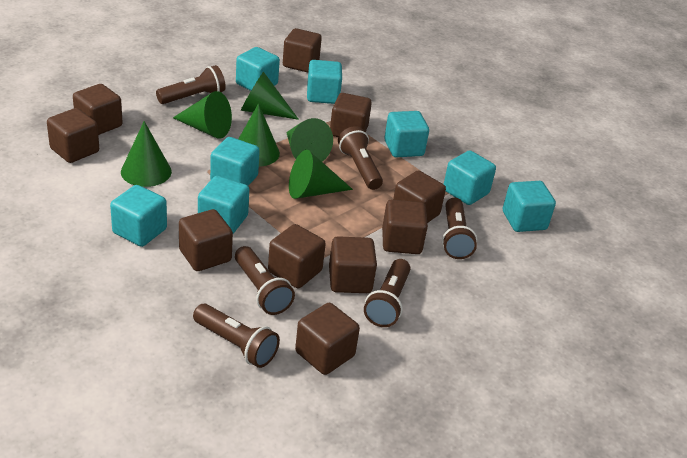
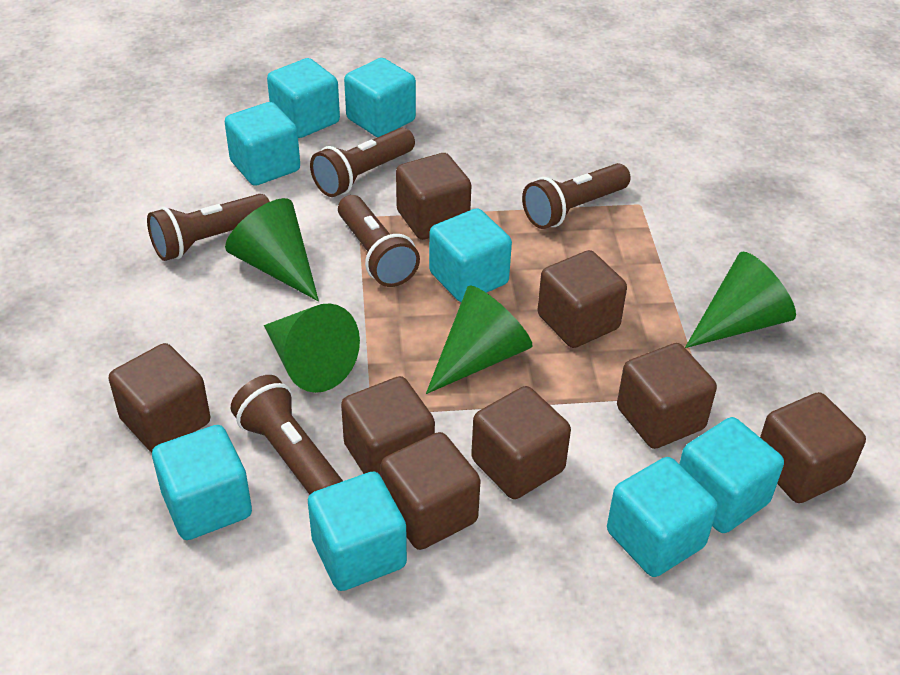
brown cube: 10 -> 8
brown flashlight: 6 -> 5
green cone: 6 -> 4

